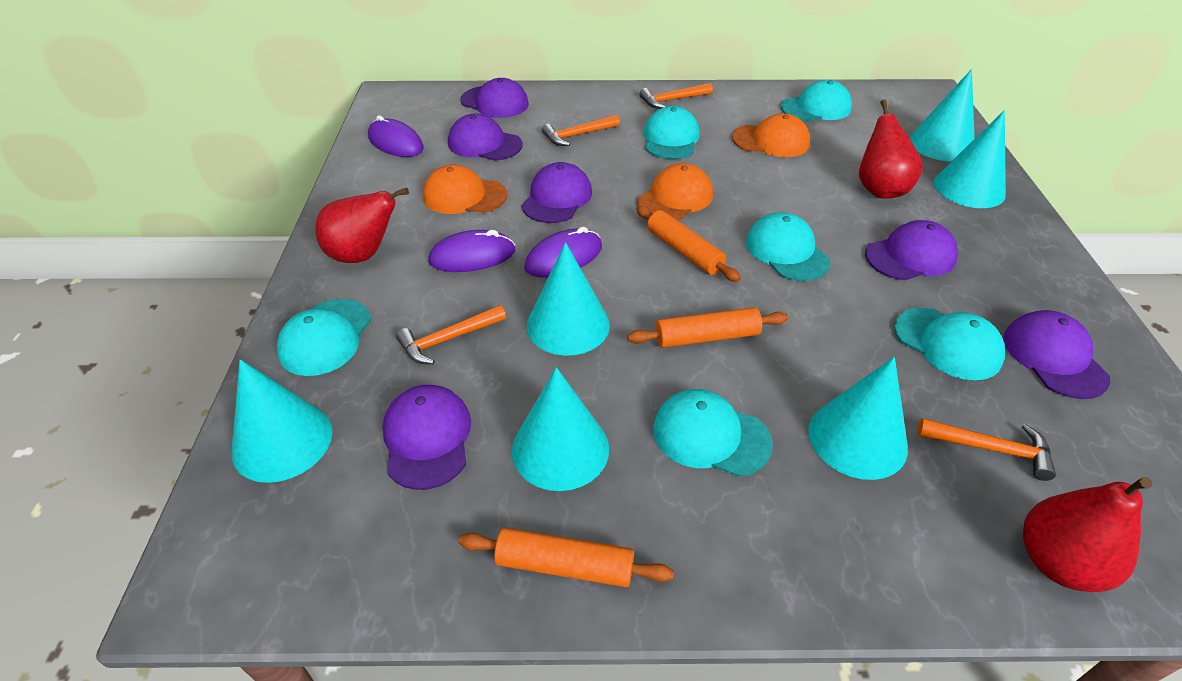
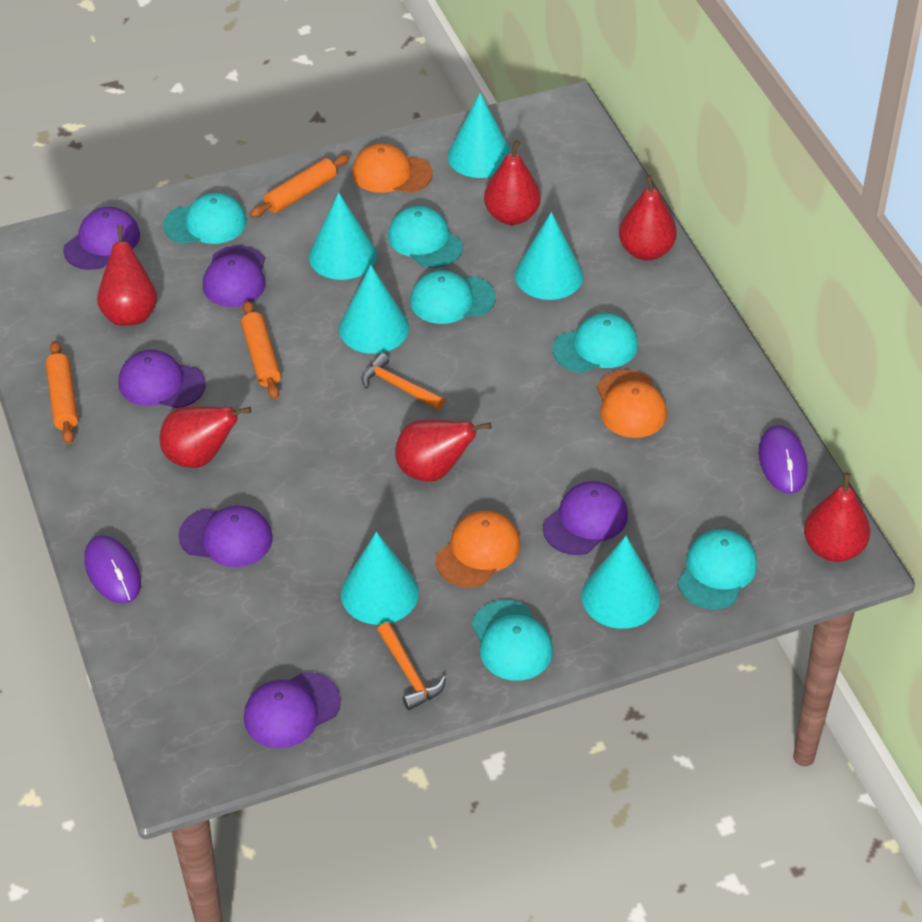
orange hammer: 4 -> 2
purple mouse: 3 -> 2
red pear: 3 -> 6

